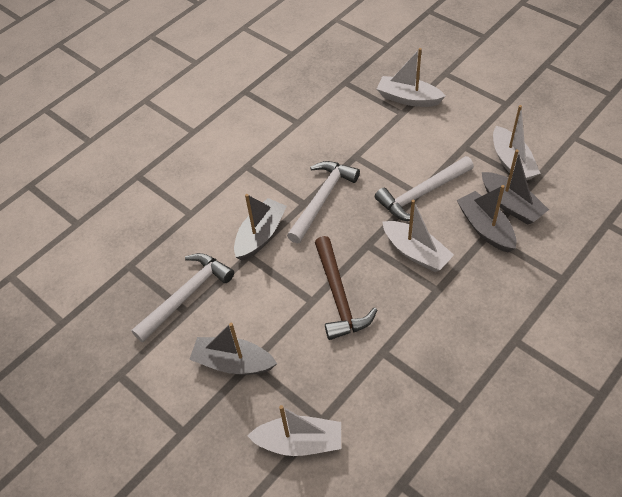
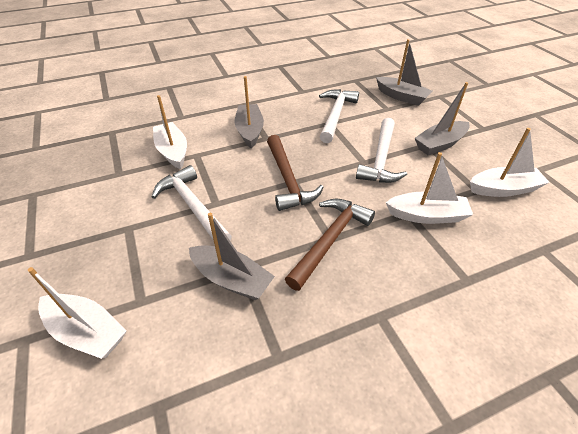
brown hammer: 1 -> 2

